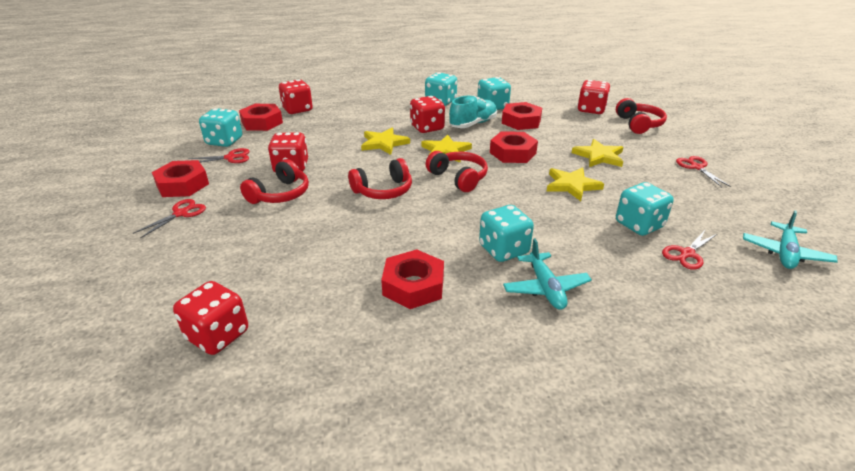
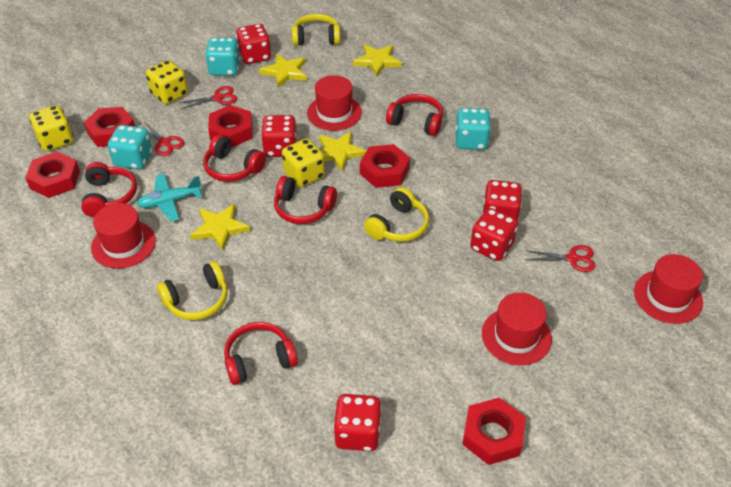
red hat: 0 -> 4
red headphones: 4 -> 5
red scissors: 4 -> 3
turquoise dice: 5 -> 3
turquoise plane: 2 -> 1
turquoise shoe: 1 -> 0
yellow dice: 0 -> 3
yellow headphones: 0 -> 3

